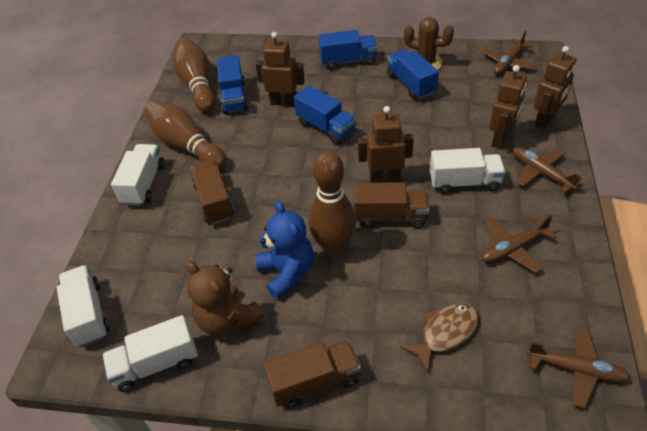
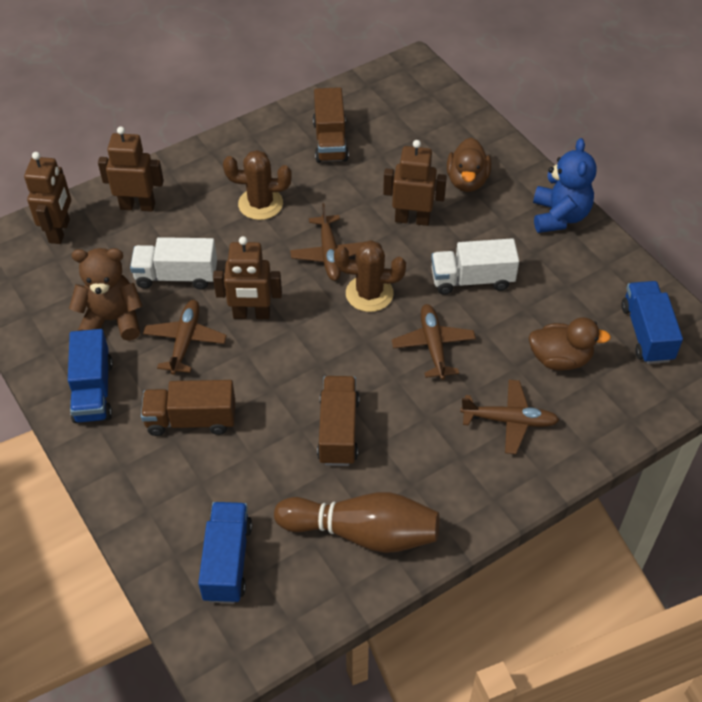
blue truck: 4 -> 3
brown bowling pin: 3 -> 1
brown cactus: 1 -> 2
brown duck: 0 -> 2
brown fish: 1 -> 0
white truck: 4 -> 2

